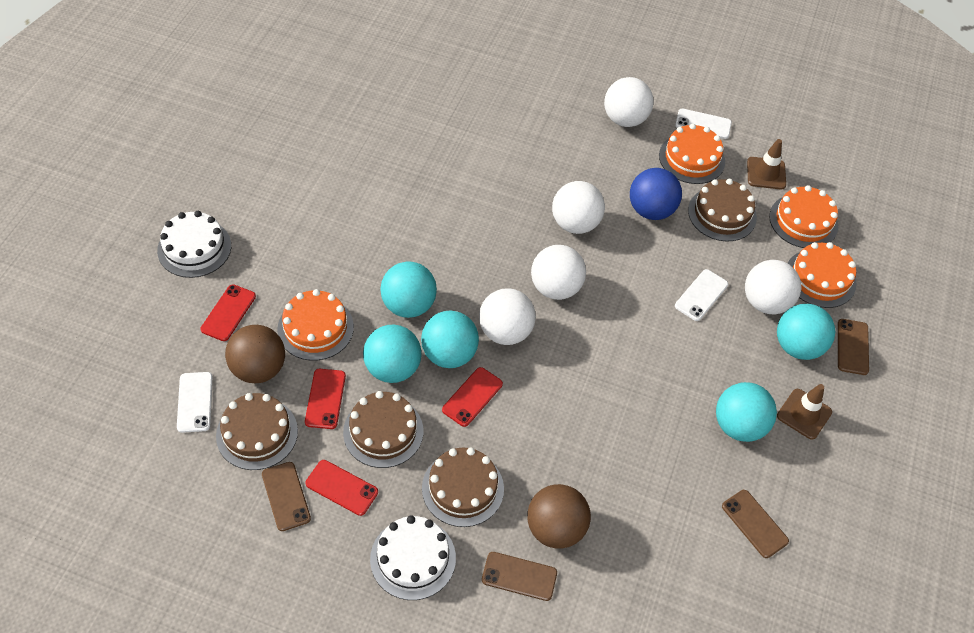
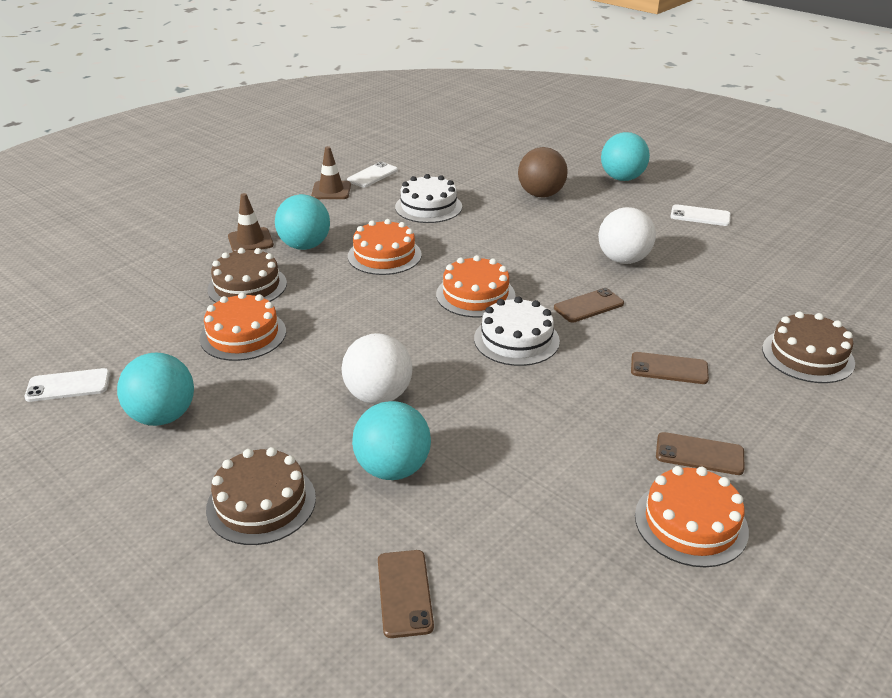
blue ball: 1 -> 0
brown ball: 2 -> 1
brown cake: 4 -> 3
red phone: 4 -> 0
turquoise ball: 5 -> 4
white ball: 5 -> 2

